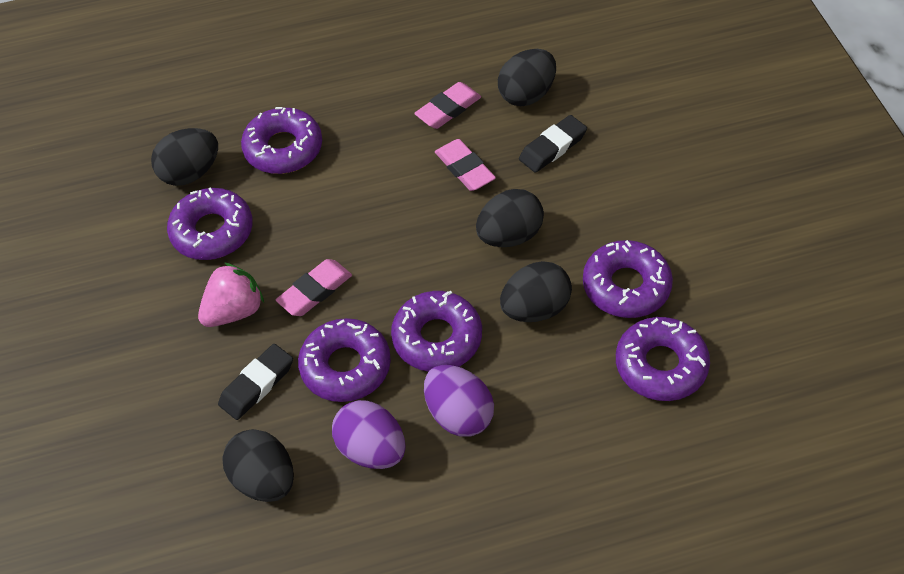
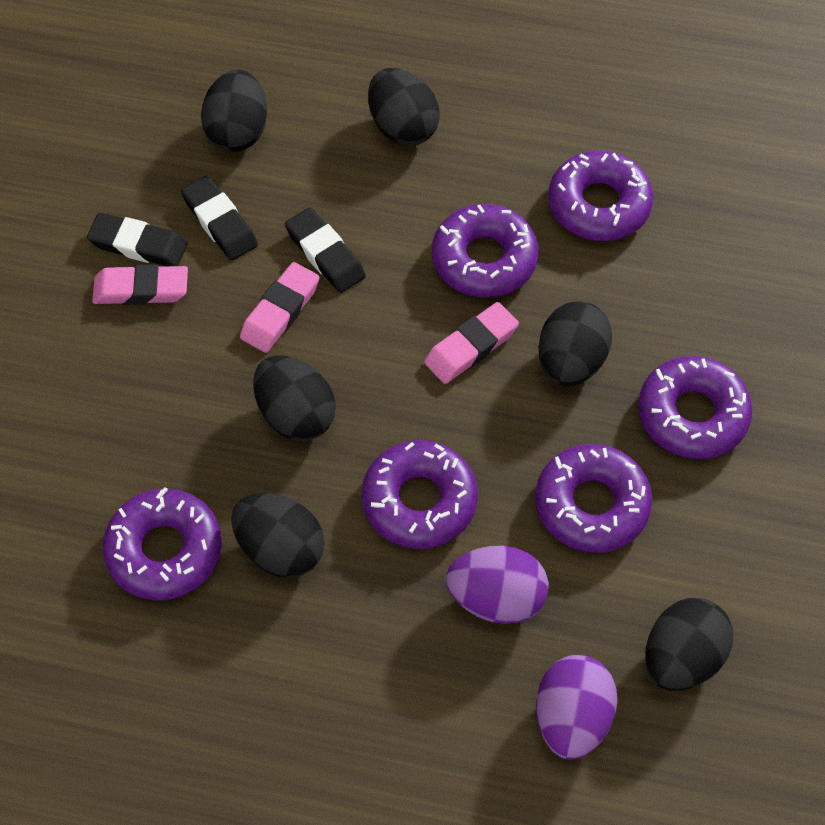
black egg: 5 -> 6
black eraser: 2 -> 3
pink strawberry: 1 -> 0

